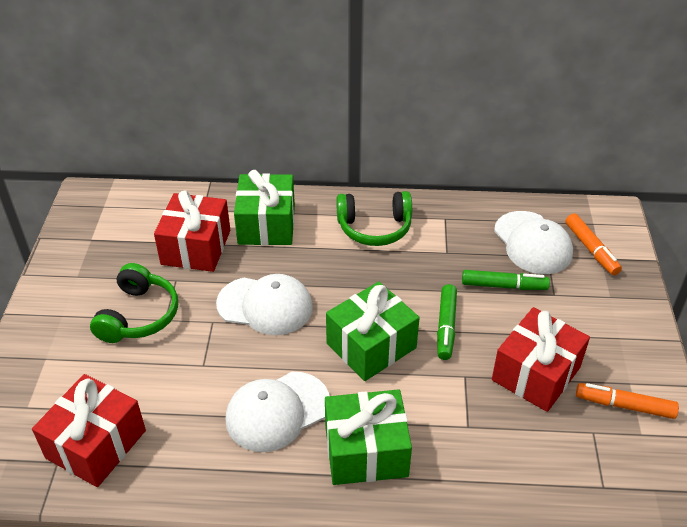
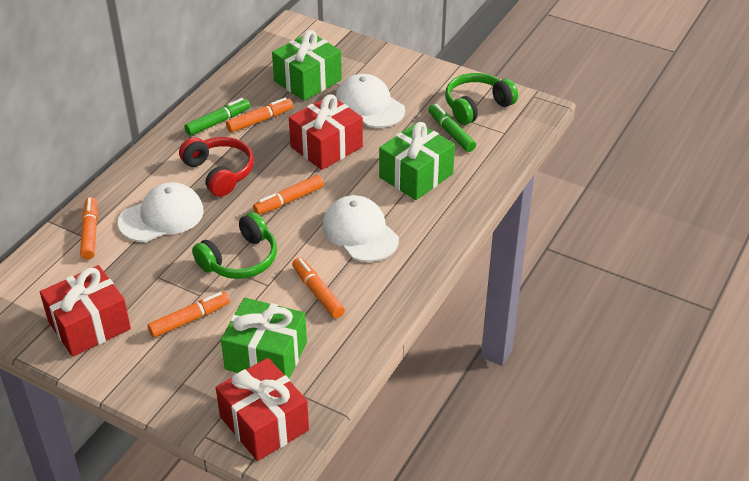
orange marker: 2 -> 5
red headphones: 0 -> 1

